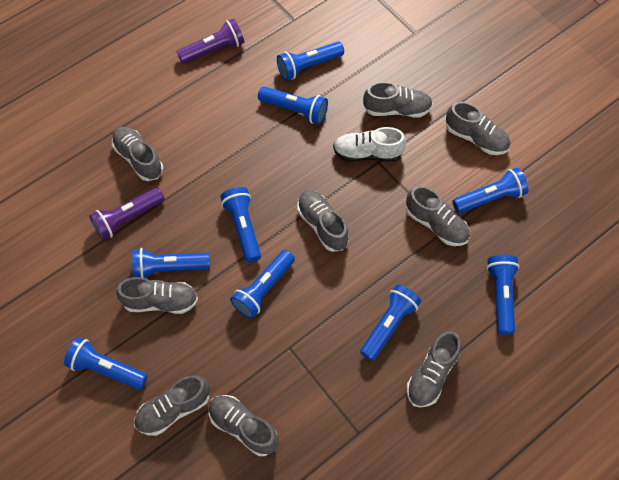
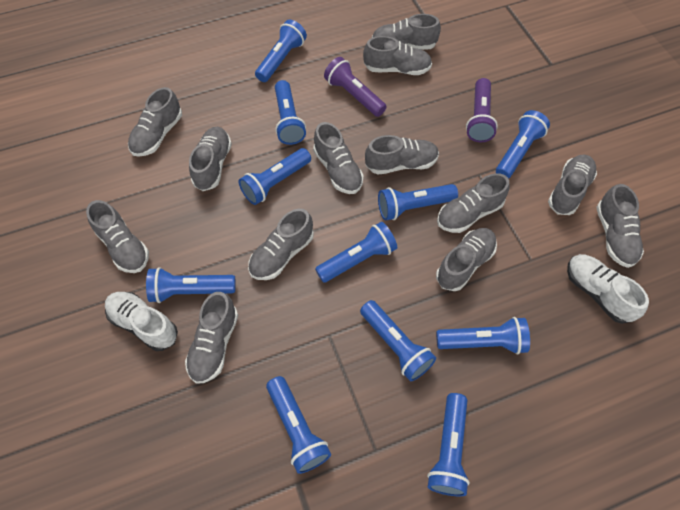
blue flashlight: 9 -> 11
grey shoe: 9 -> 13
white shoe: 1 -> 2

